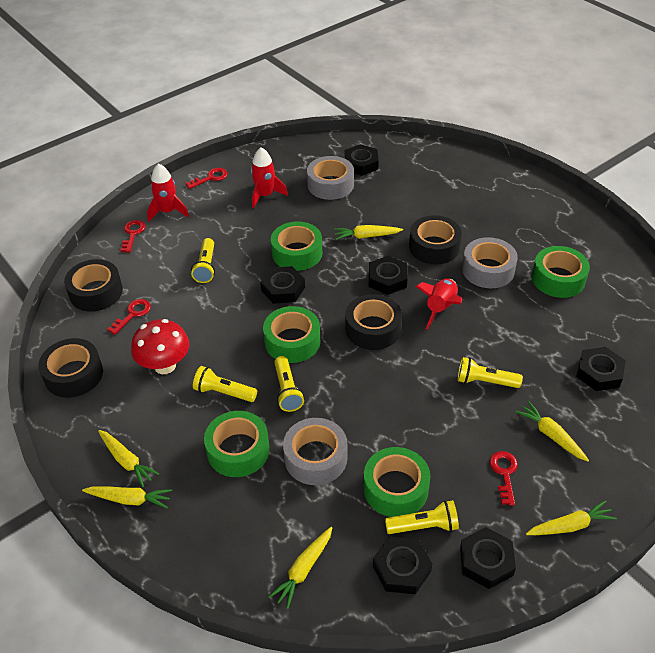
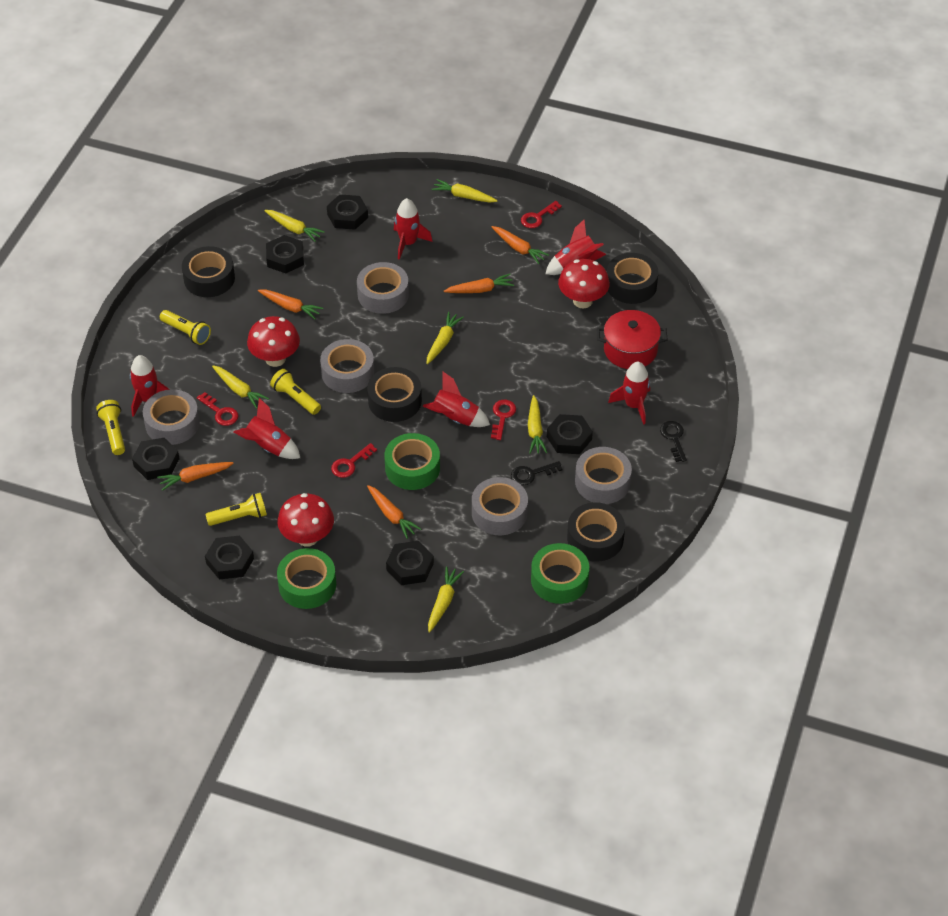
black key: 0 -> 2
green tape: 5 -> 3
grey tape: 3 -> 5
orange carrot: 0 -> 5
red mushroom: 1 -> 3
red pot: 0 -> 1
red rocket: 3 -> 6
yellow flashlight: 5 -> 4

